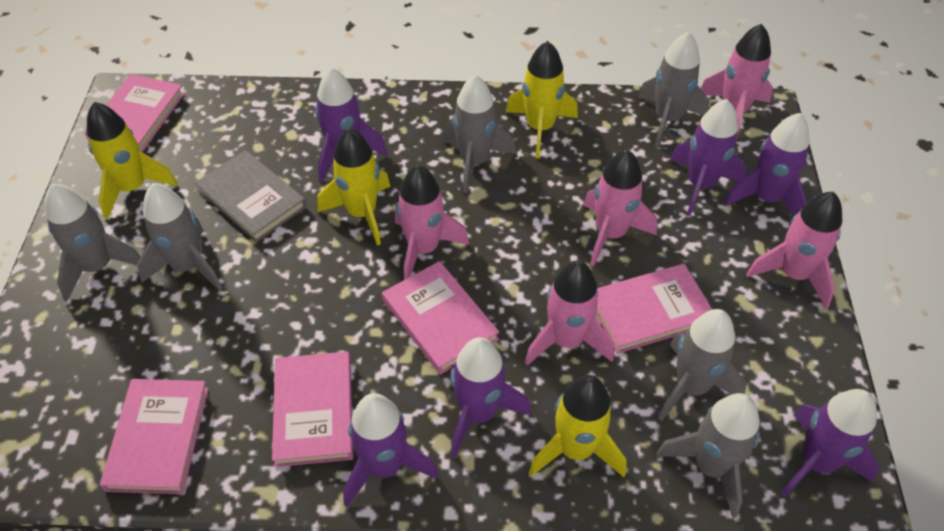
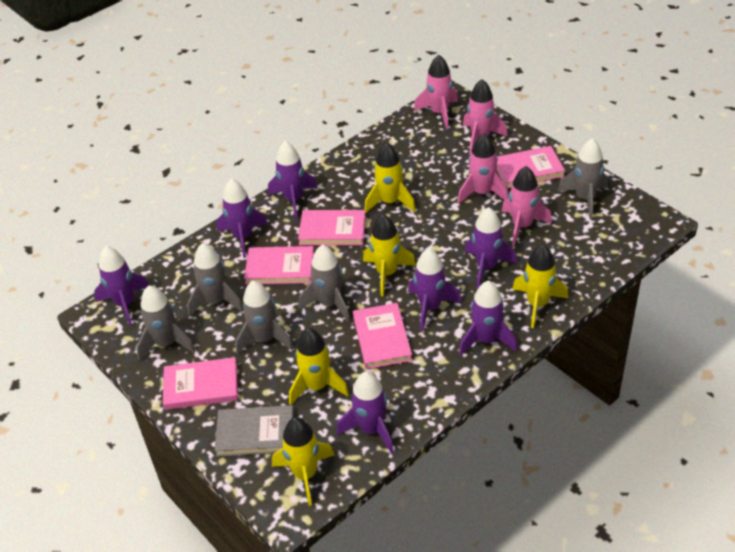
grey rocket: 6 -> 5
pink rocket: 5 -> 4
purple rocket: 6 -> 7
yellow rocket: 4 -> 5

